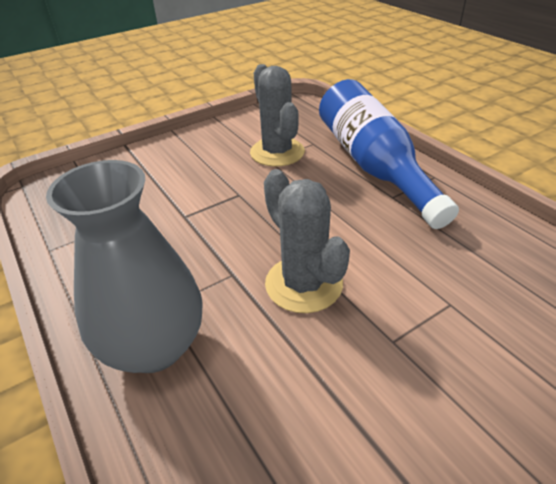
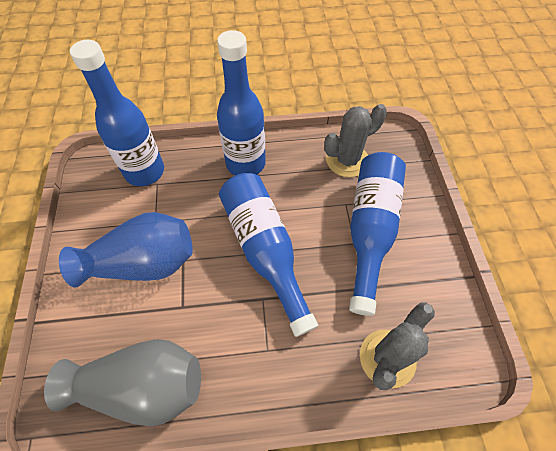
blue bottle: 1 -> 4
blue vase: 0 -> 1

